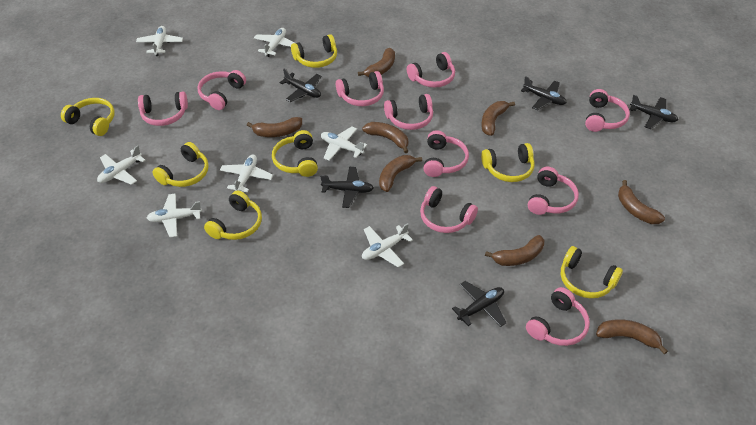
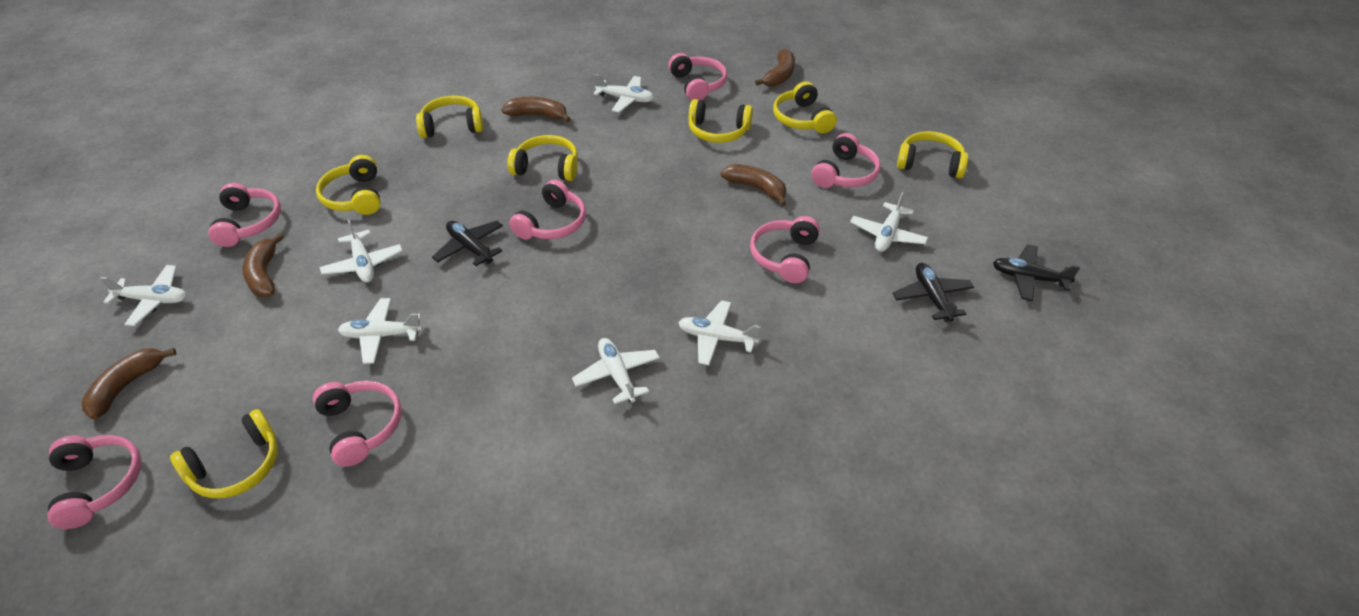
black plane: 5 -> 3
brown banana: 8 -> 5
pink headphones: 10 -> 7

